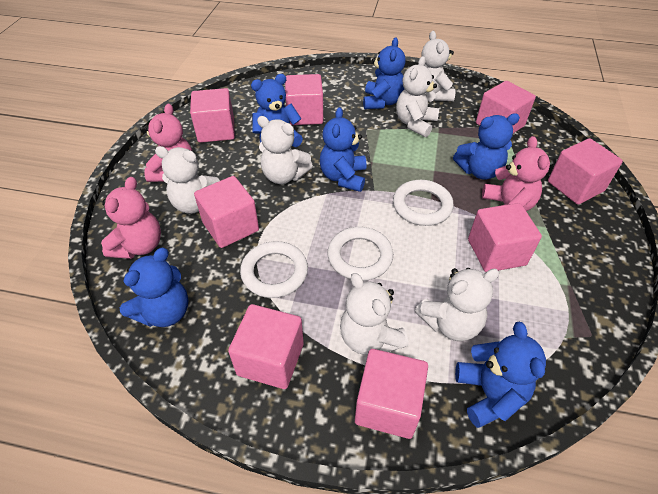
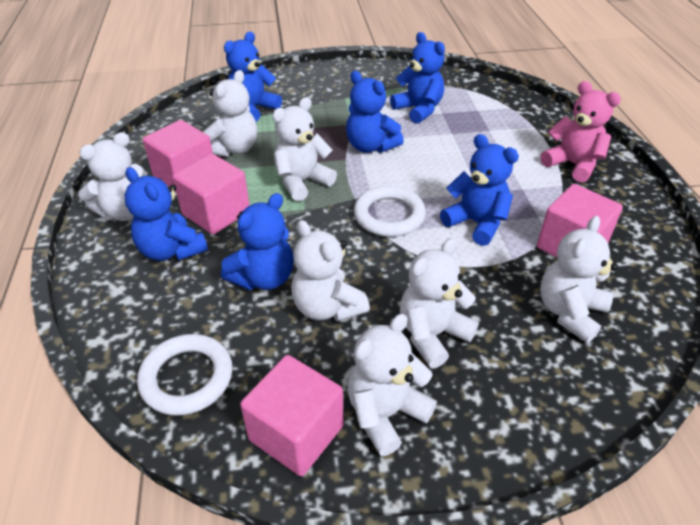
pink cube: 8 -> 4
pink teddy bear: 3 -> 1
white ring: 3 -> 2
white teddy bear: 6 -> 7

